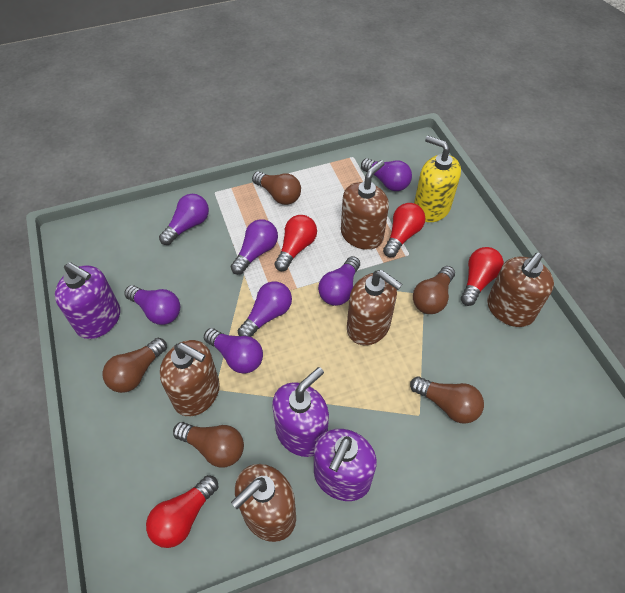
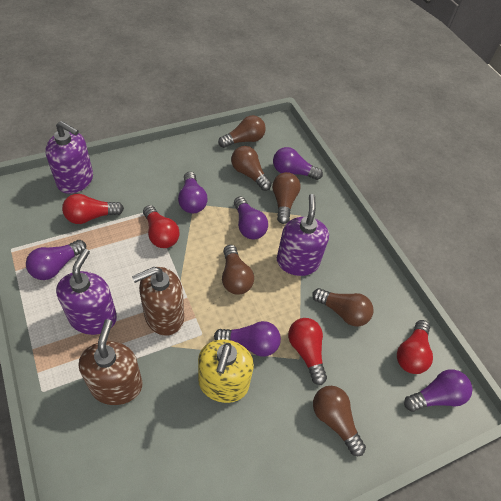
brown light bulb: 5 -> 6
brown soap dispenser: 5 -> 2
purple light bulb: 7 -> 6

